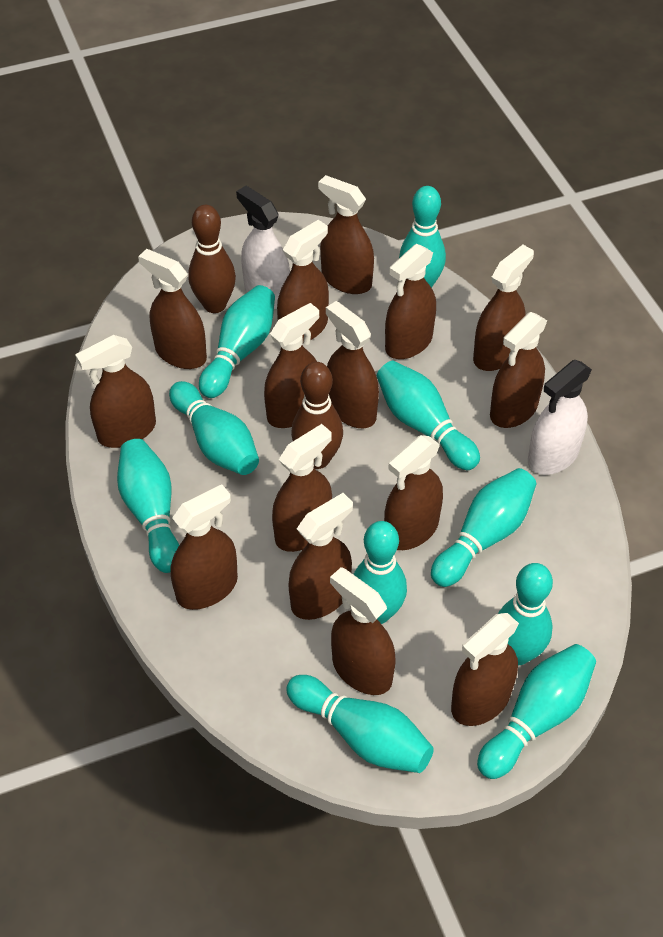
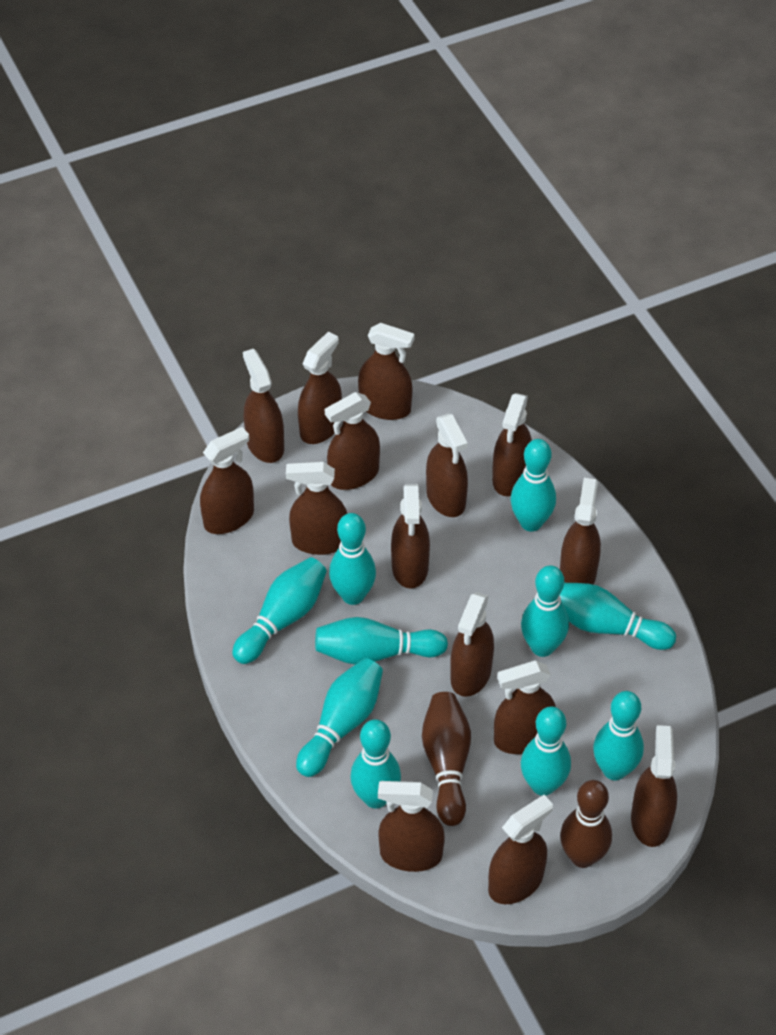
white spray bottle: 2 -> 0

